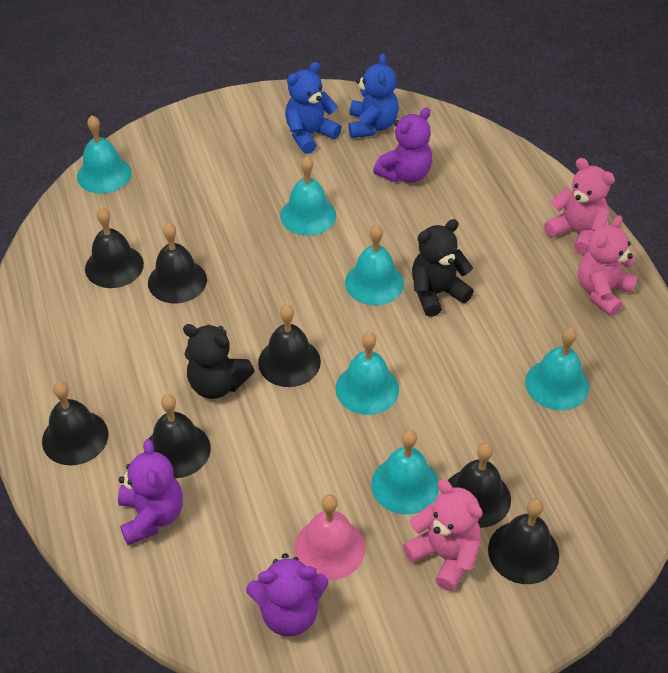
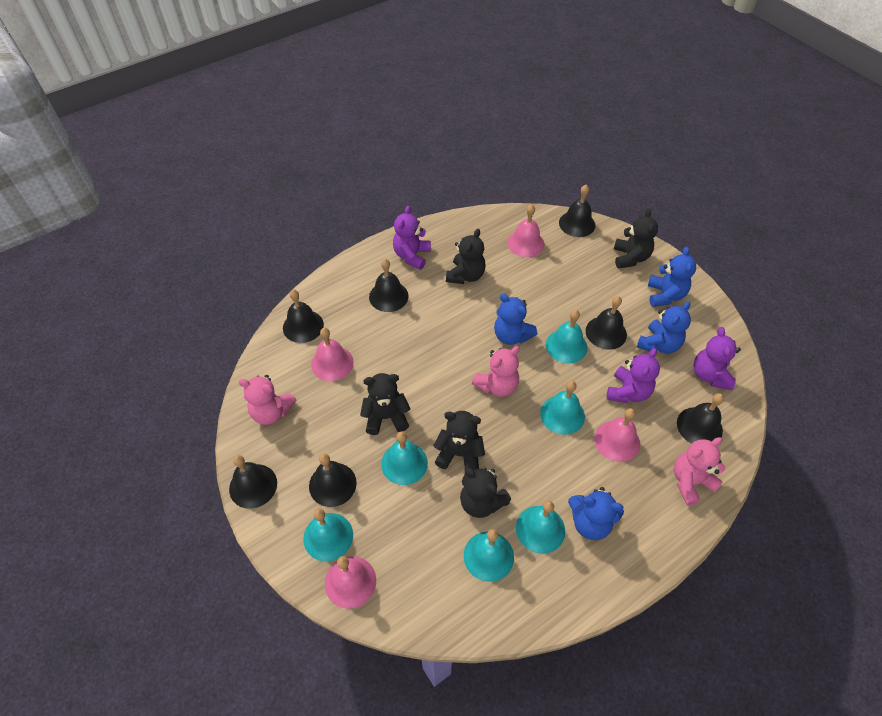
black teddy bear: 2 -> 5
blue teddy bear: 2 -> 4
pink bell: 1 -> 4

